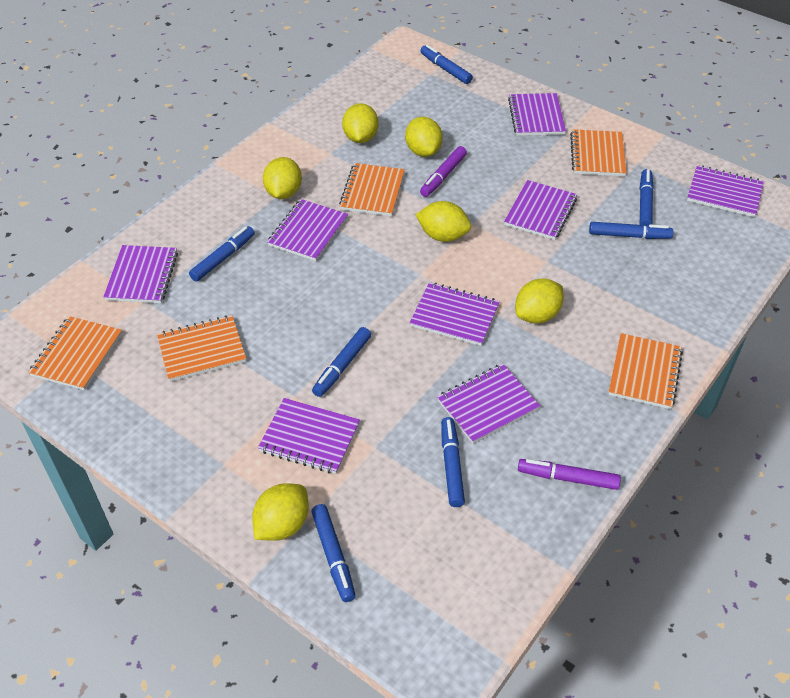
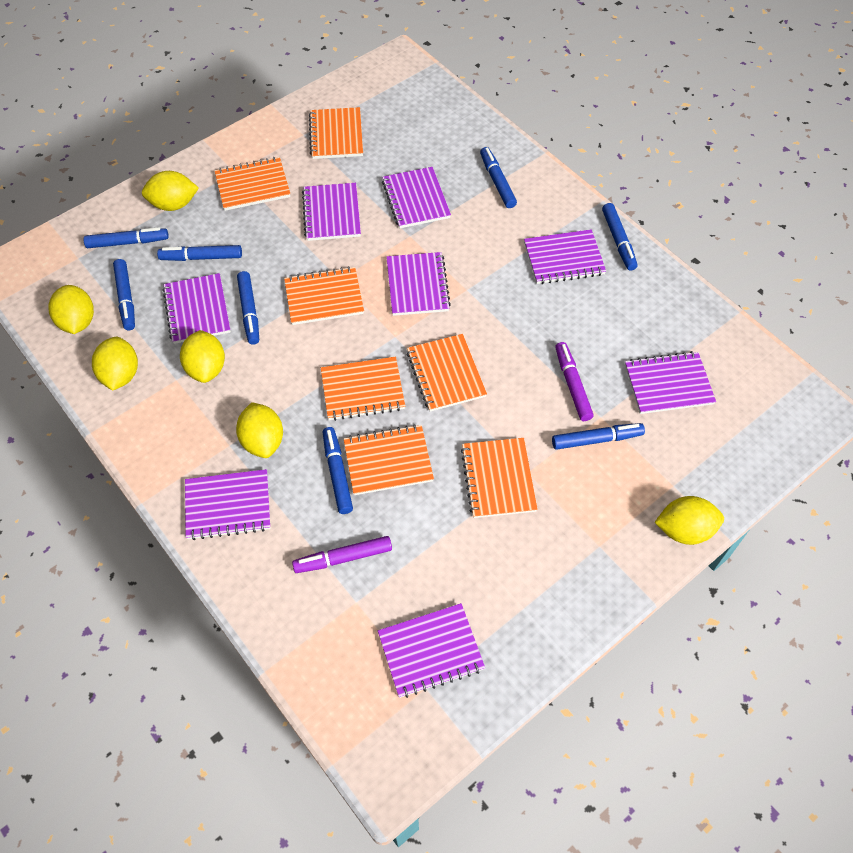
blue marker: 7 -> 8
orange notebook: 5 -> 7

